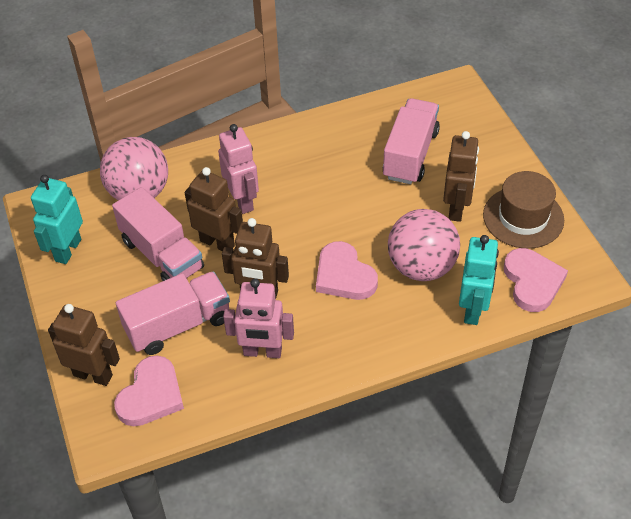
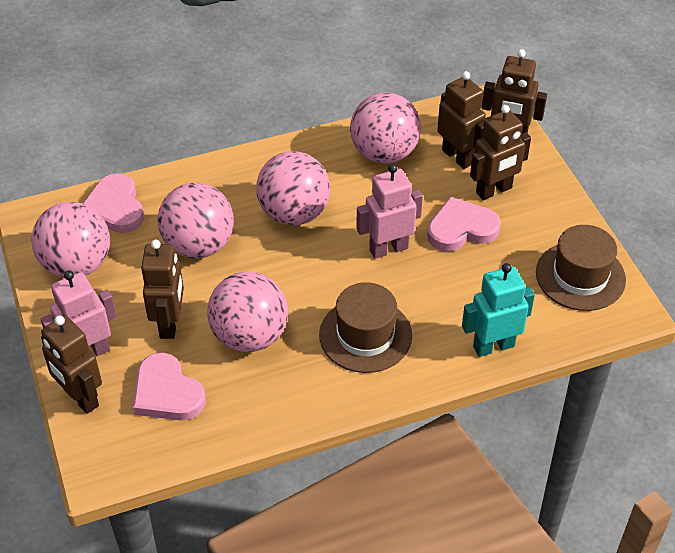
brown hat: 1 -> 2
brown robot: 4 -> 5
pink ball: 2 -> 5
pink truck: 3 -> 0
turquoise robot: 2 -> 1

